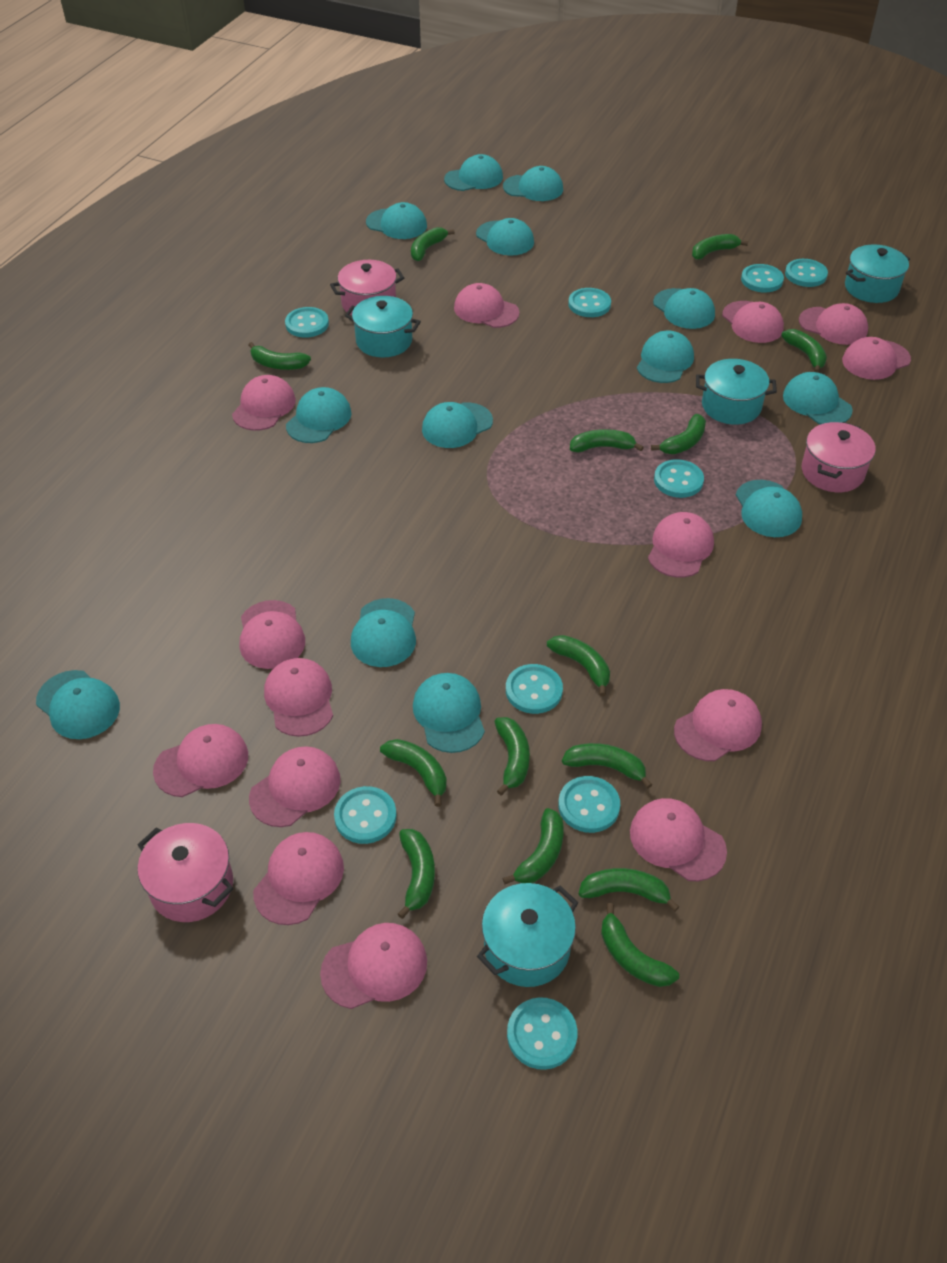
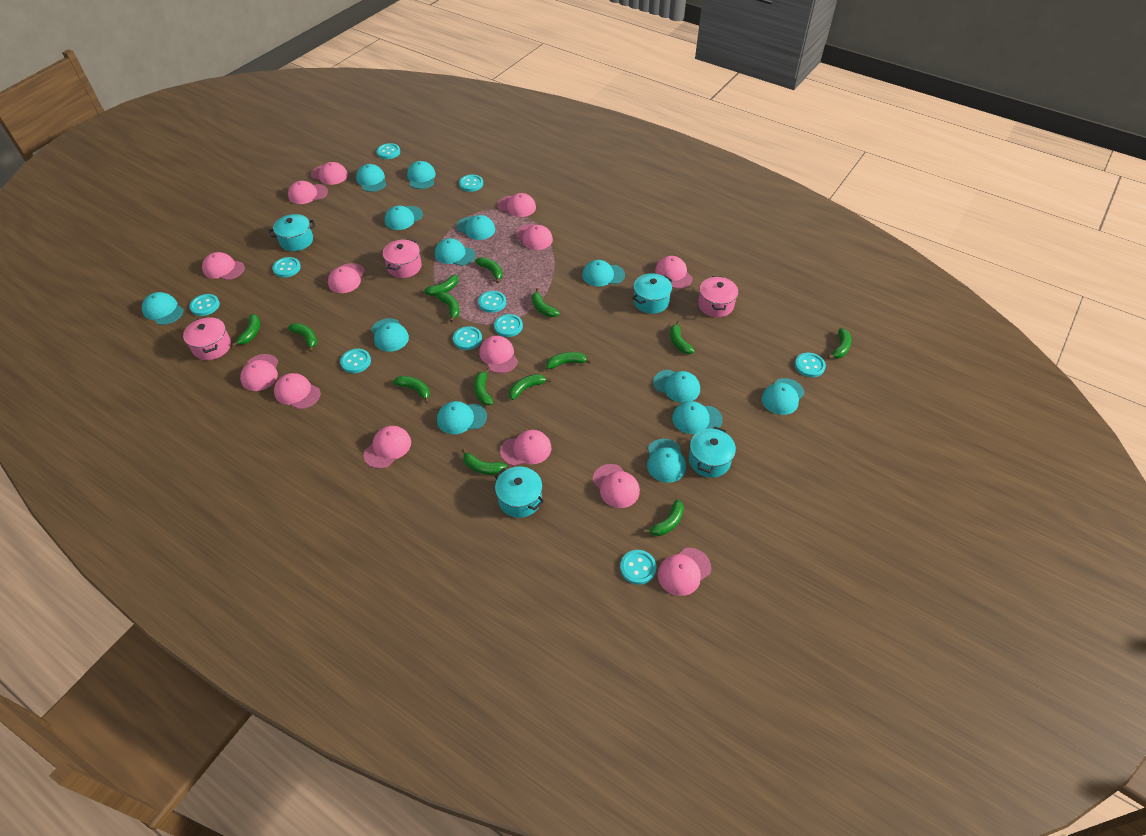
turquoise button: 9 -> 10

